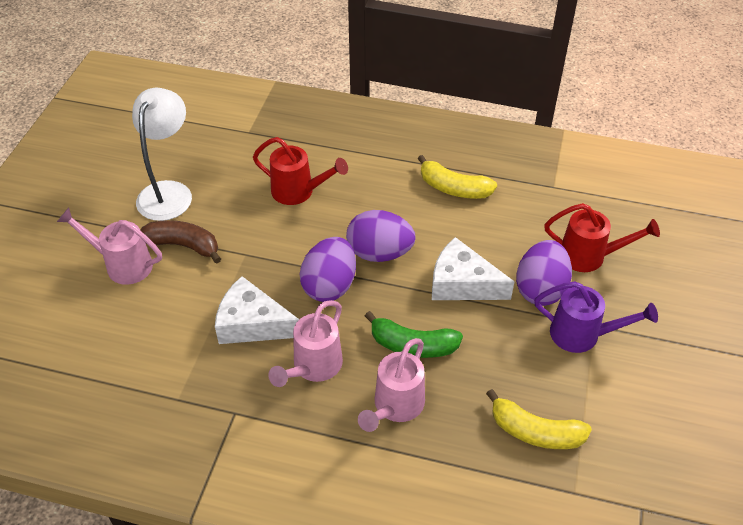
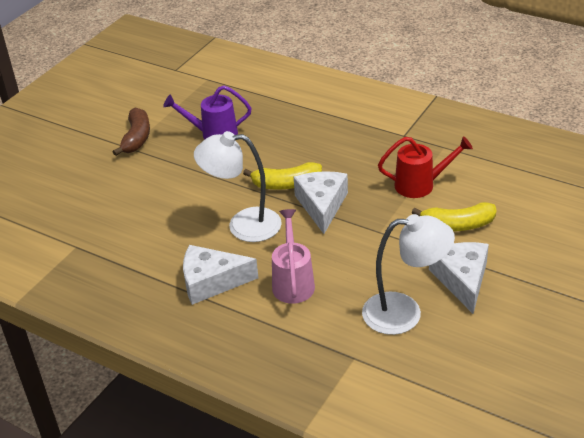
green banana: 1 -> 0
pink watering can: 3 -> 1
purple egg: 3 -> 0
red watering can: 2 -> 1
white cheese: 2 -> 3
white lamp: 1 -> 2

